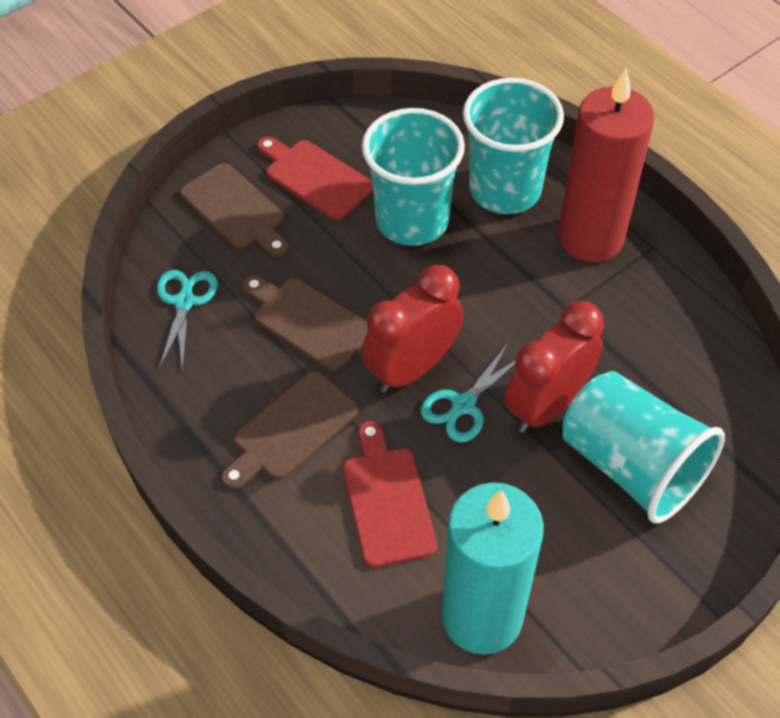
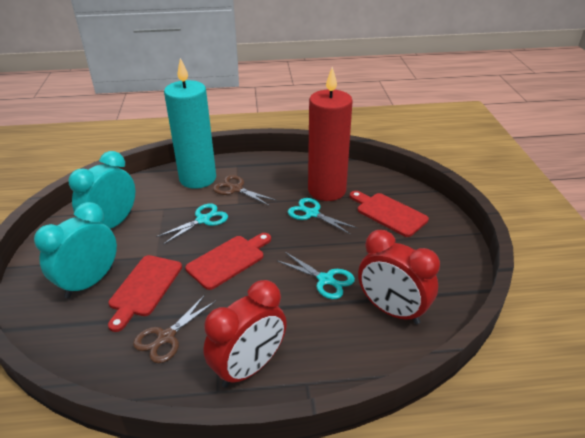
brown cutting board: 3 -> 0
brown scissors: 0 -> 2
red cutting board: 2 -> 3
turquoise clock: 0 -> 2
turquoise cup: 3 -> 0
turquoise scissors: 2 -> 3

